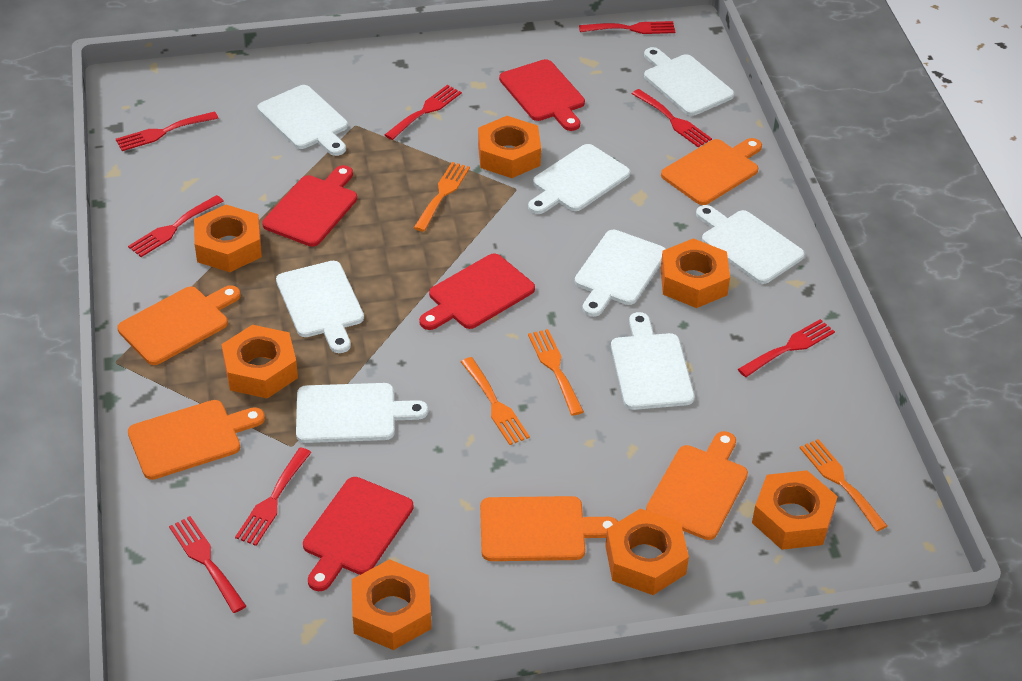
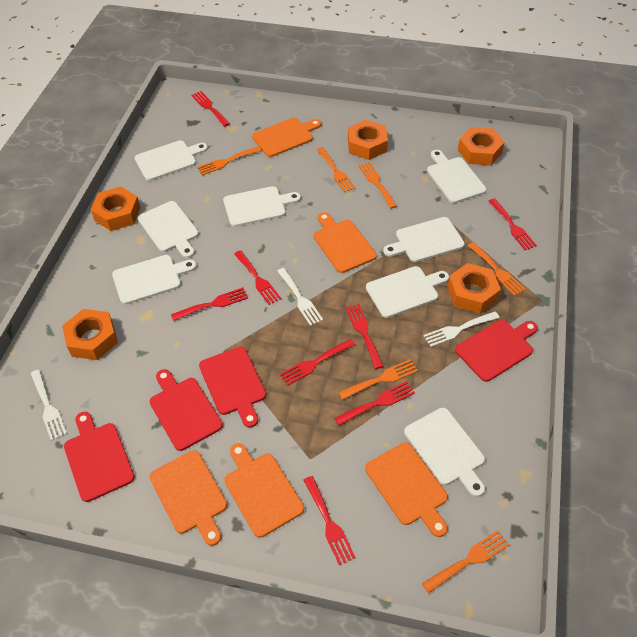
orange fork: 4 -> 6
orange nut: 7 -> 5
white fork: 0 -> 3

